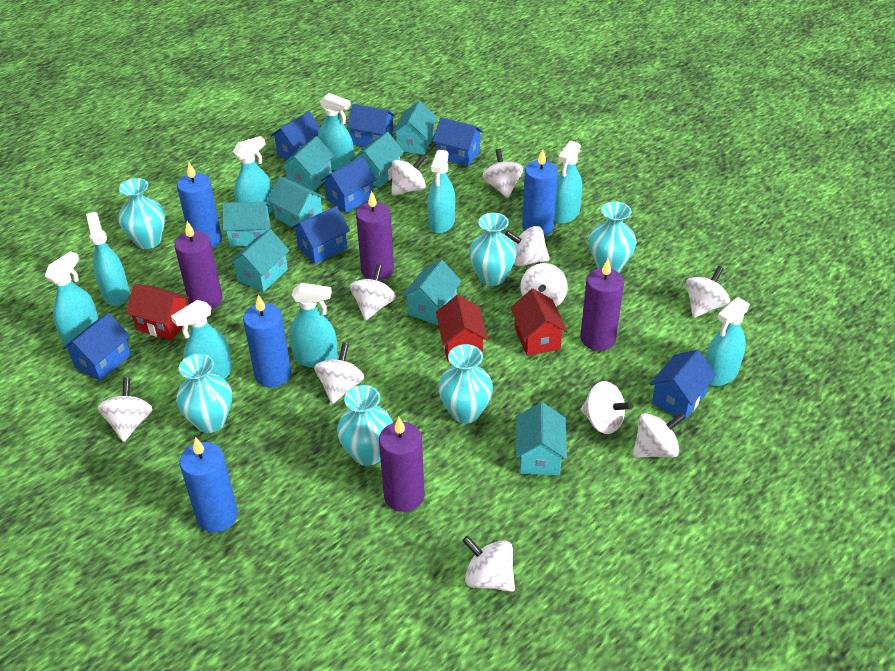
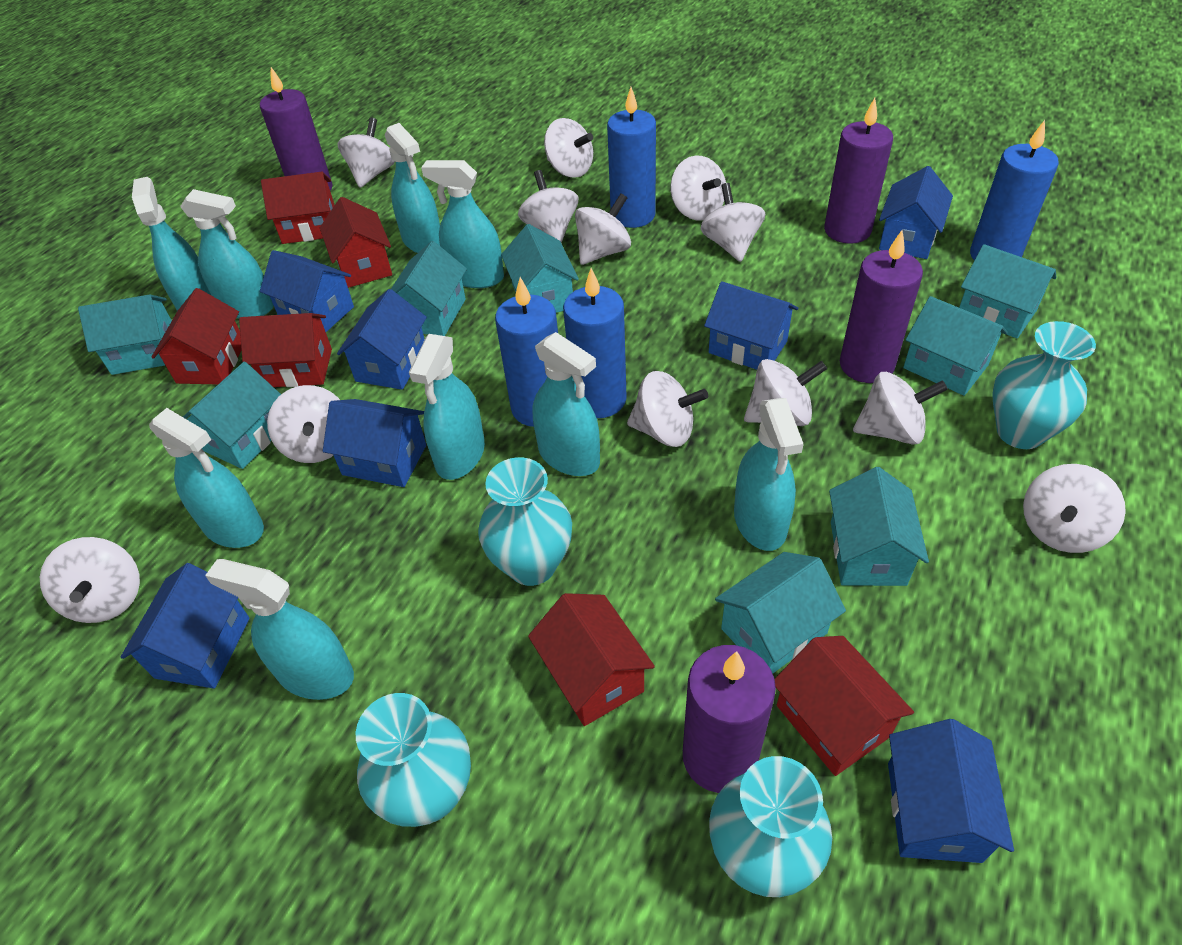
red house: 3 -> 6
turquoise vase: 6 -> 4
white spinning top: 11 -> 12

